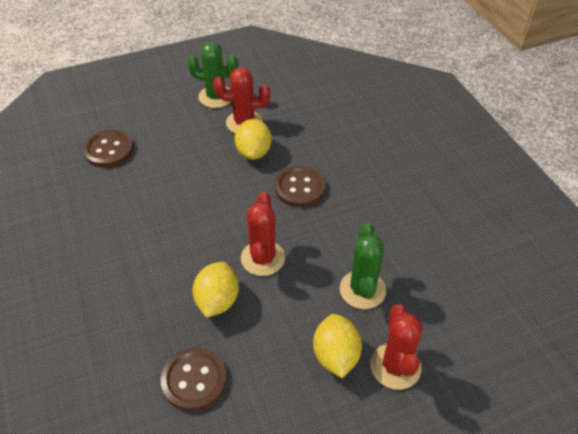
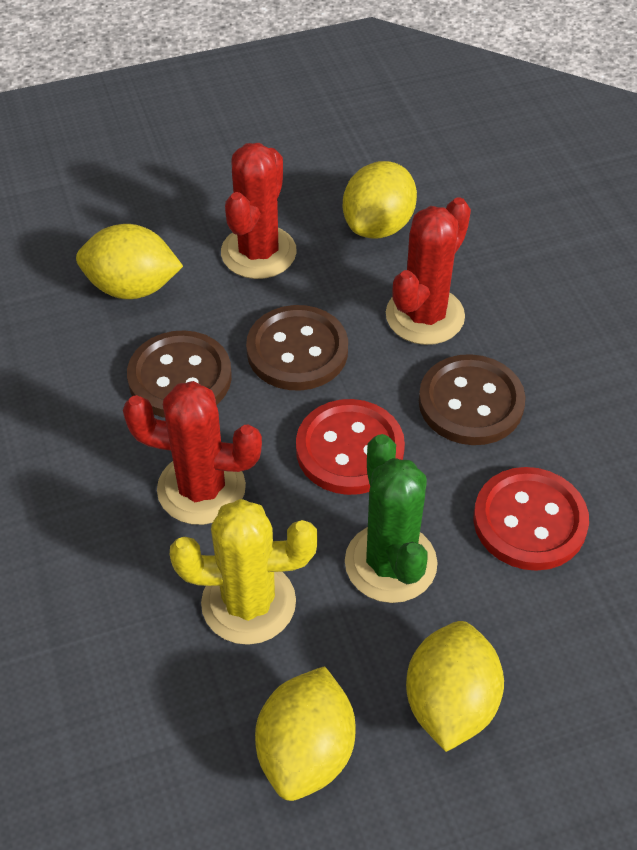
green cactus: 2 -> 1
red button: 0 -> 2
yellow cactus: 0 -> 1
yellow lemon: 3 -> 4

